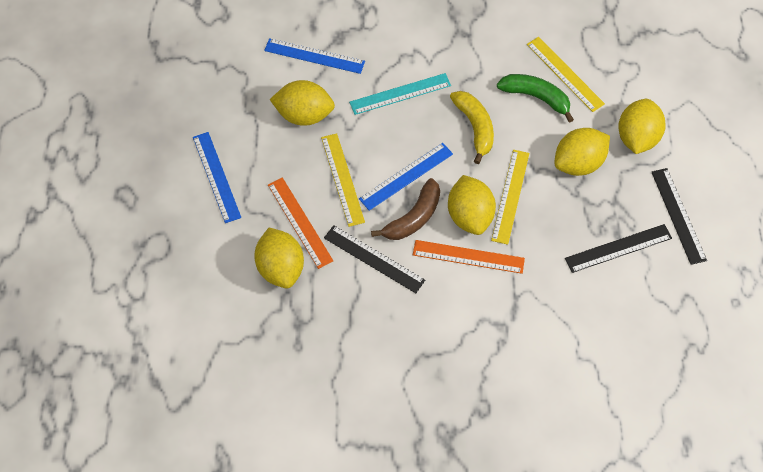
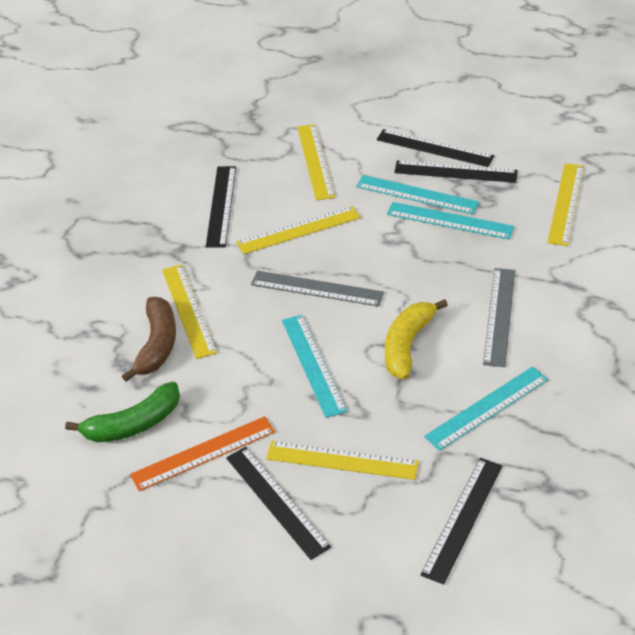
black ruler: 3 -> 5
blue ruler: 3 -> 0
grey ruler: 0 -> 2
orange ruler: 2 -> 1
turquoise ruler: 1 -> 4
yellow lemon: 5 -> 0
yellow ruler: 3 -> 5

